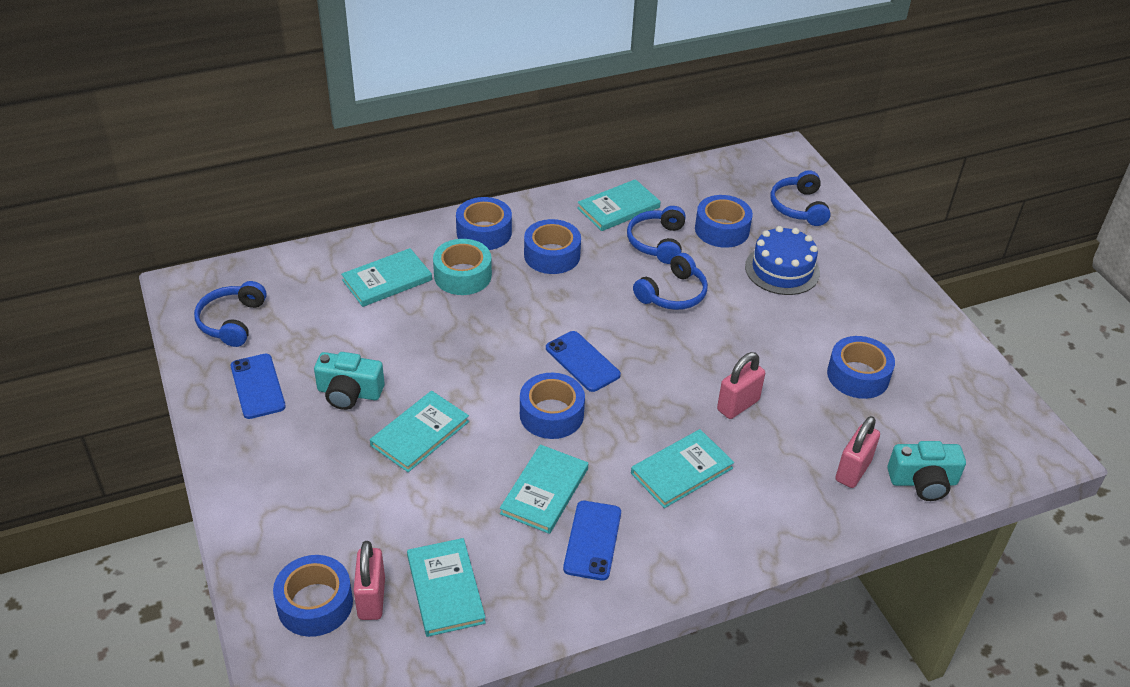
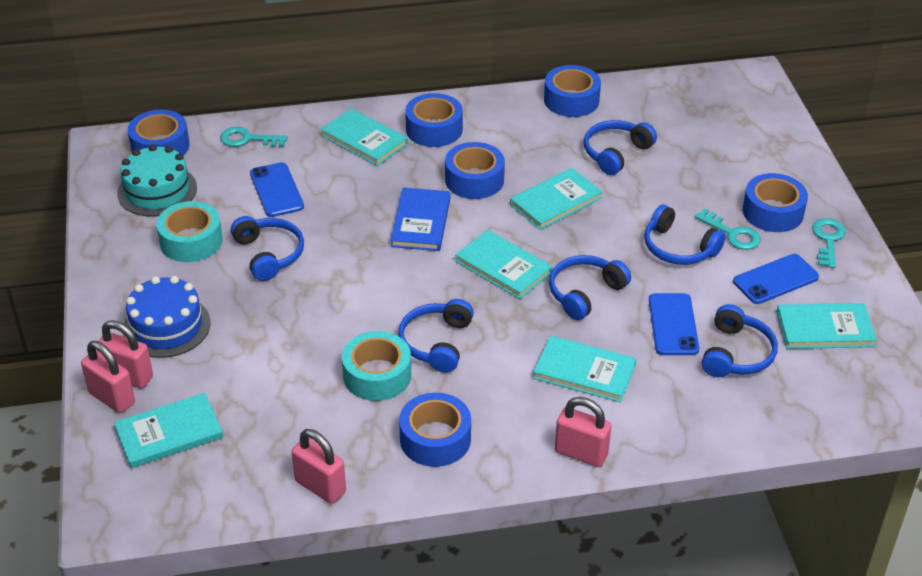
blue book: 0 -> 1
blue headphones: 4 -> 6
pink padlock: 3 -> 4
turquoise cake: 0 -> 1
turquoise camera: 2 -> 0
turquoise key: 0 -> 3
turquoise tape: 1 -> 2

